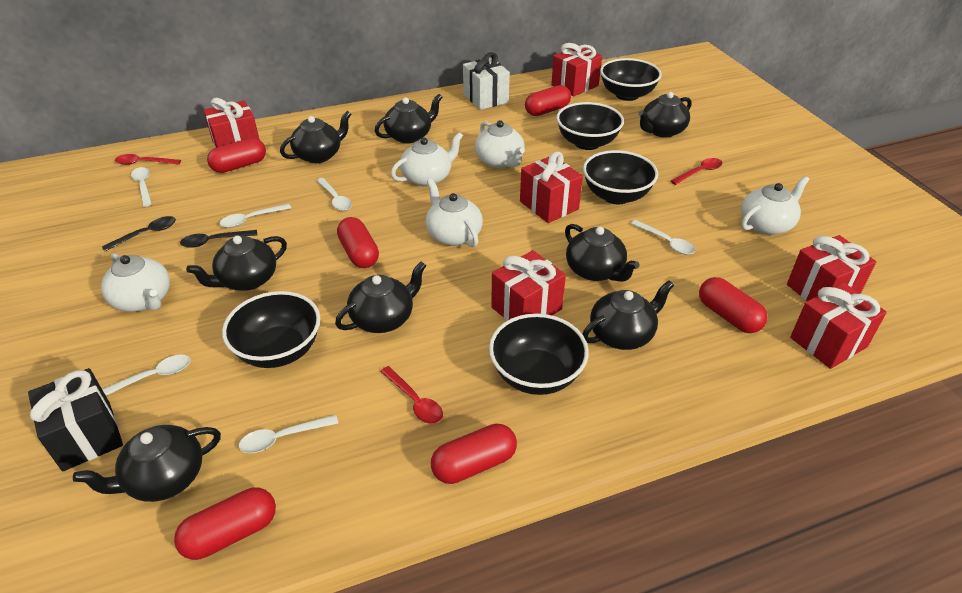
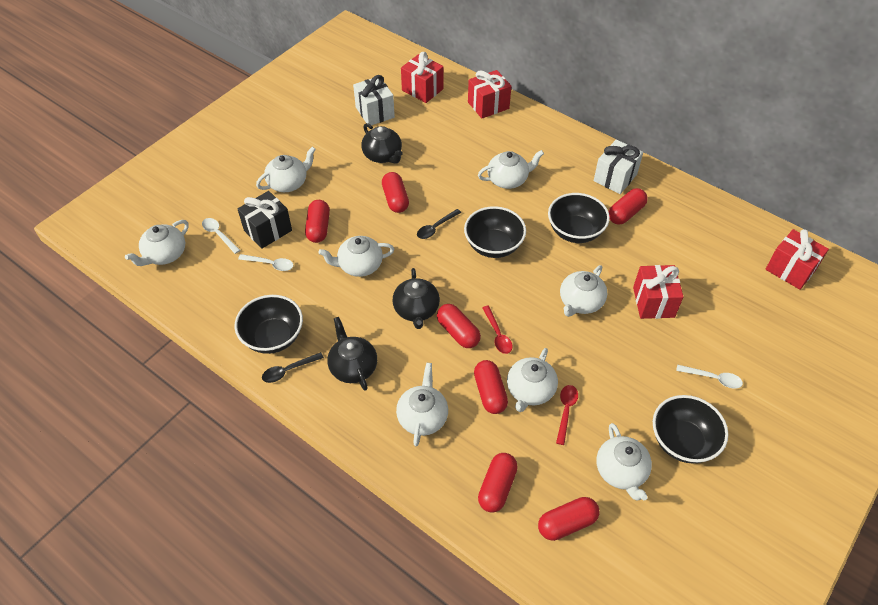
black bowl: 5 -> 4
black teapot: 8 -> 3
red capsule: 6 -> 7
red gift: 6 -> 4
red spoon: 3 -> 2
white gift: 1 -> 2
white spoon: 6 -> 3
white teapot: 5 -> 8

